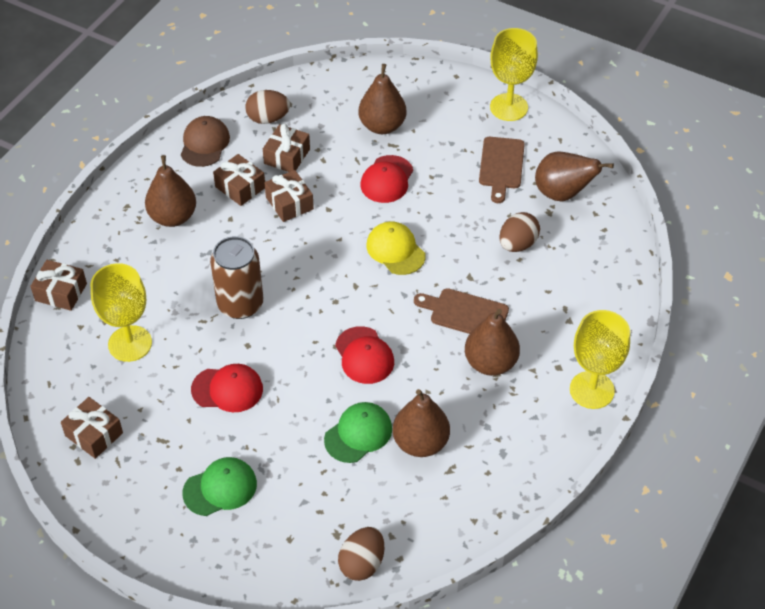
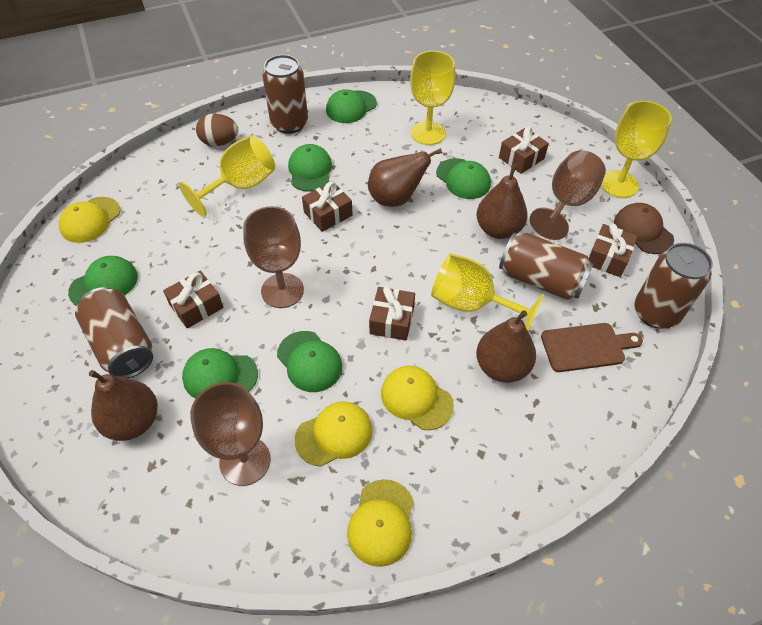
brown can: 1 -> 4
brown cutting board: 2 -> 1
brown egg: 3 -> 1
brown goblet: 0 -> 3
brown pear: 5 -> 4
green cap: 2 -> 6
red cap: 3 -> 0
yellow cap: 1 -> 4
yellow goblet: 3 -> 4

